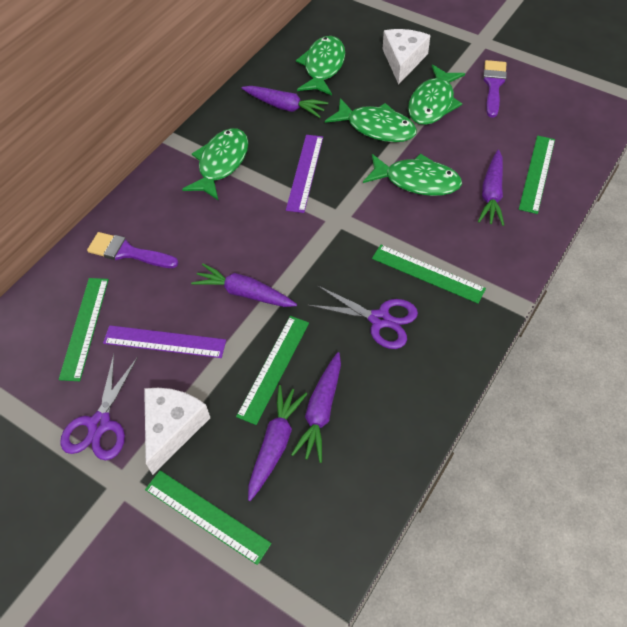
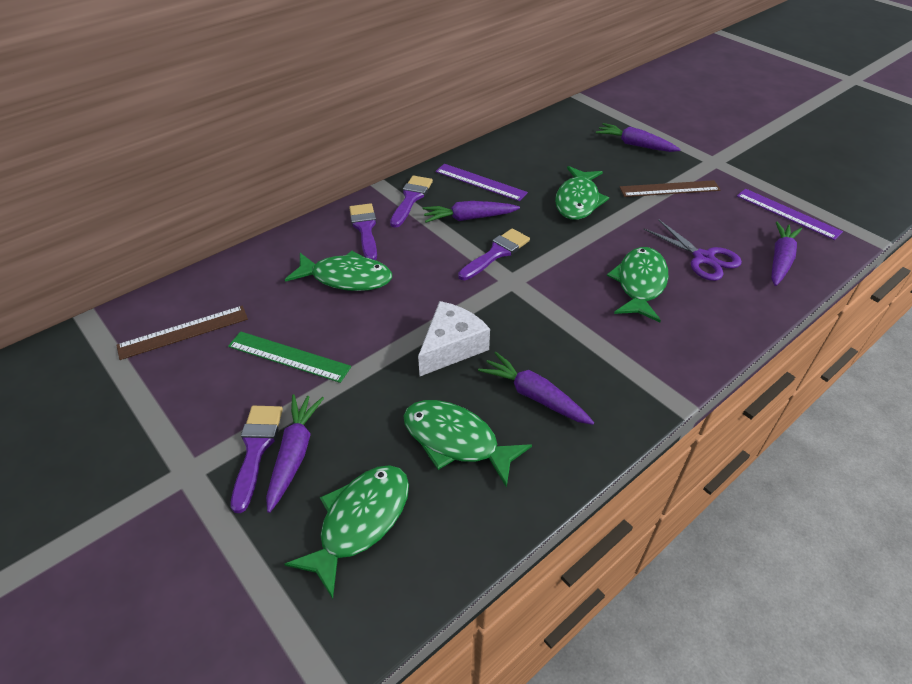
brown ruler: 0 -> 2
green ruler: 5 -> 1
purple brush: 2 -> 4
purple scissors: 2 -> 1
white cheese: 2 -> 1

